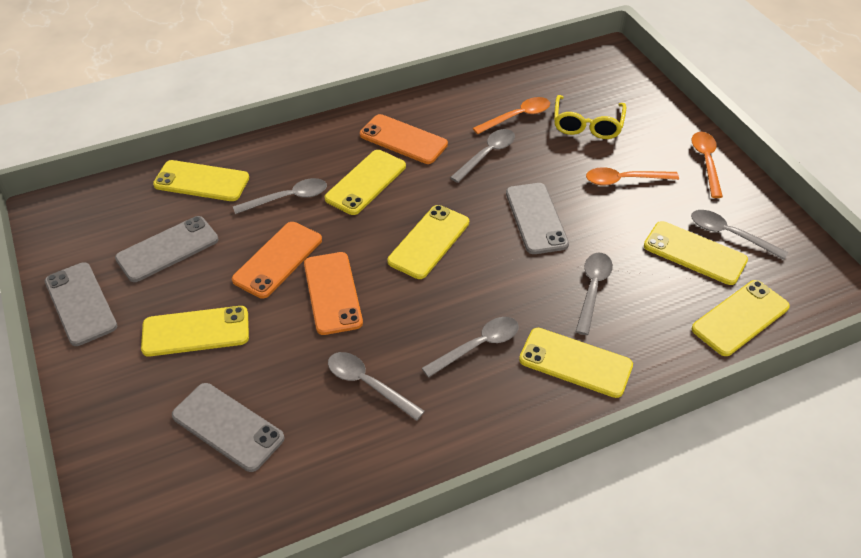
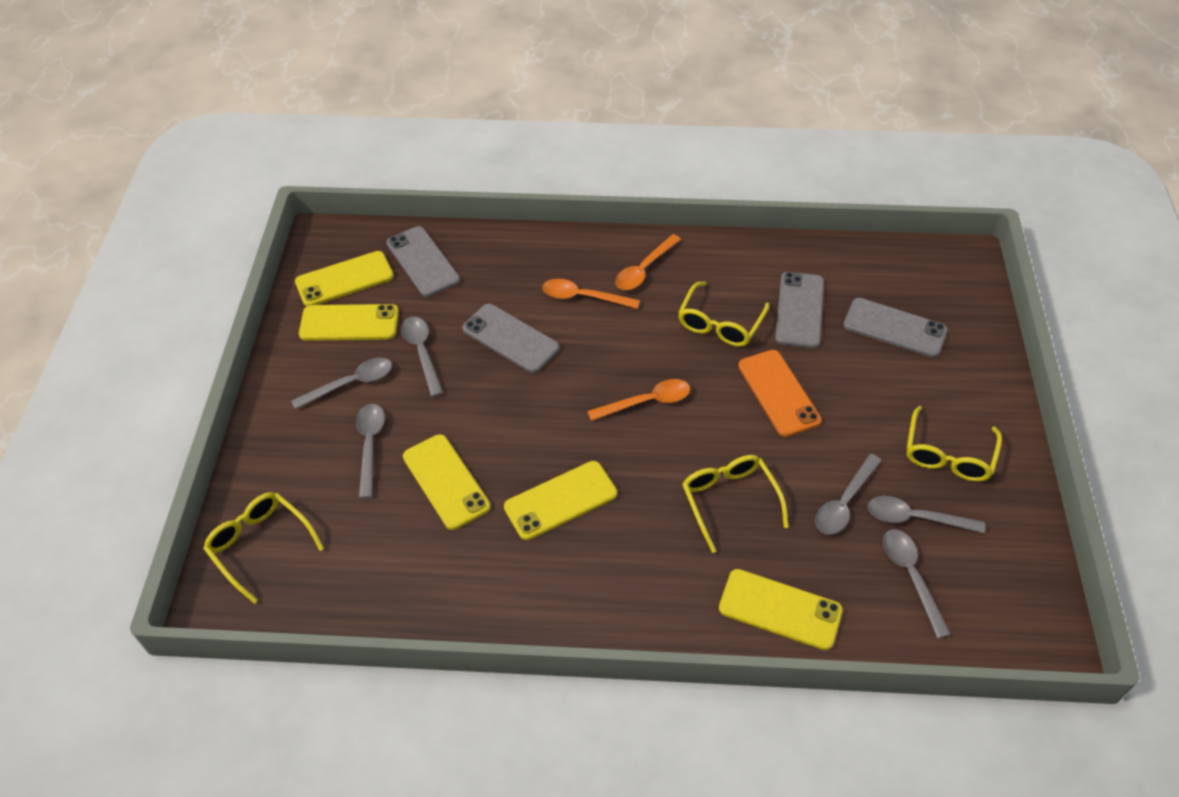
orange phone: 3 -> 1
yellow glasses: 1 -> 4
yellow phone: 7 -> 5

